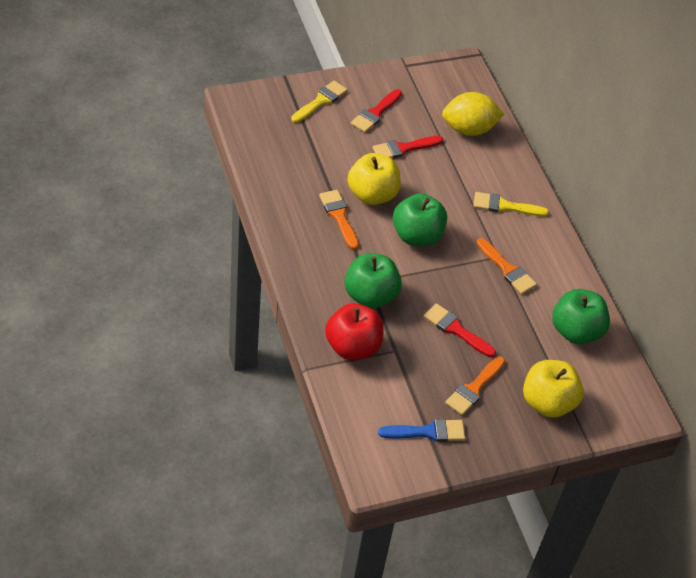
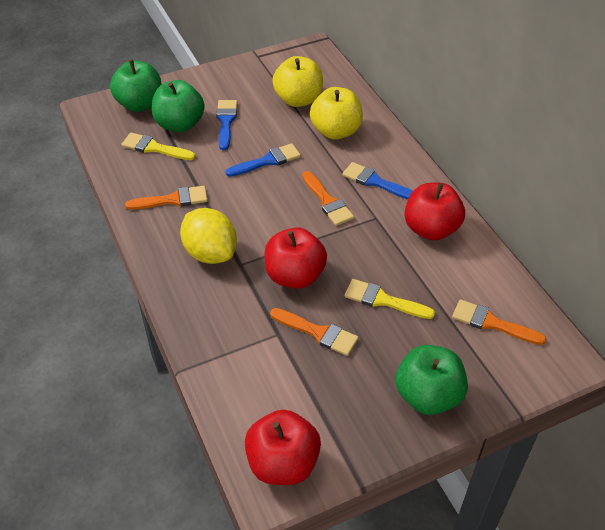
blue brush: 1 -> 3
orange brush: 3 -> 4
red apple: 1 -> 3
red brush: 3 -> 0

